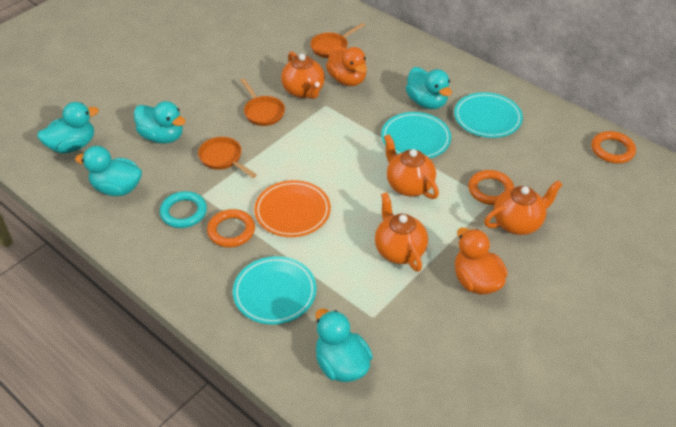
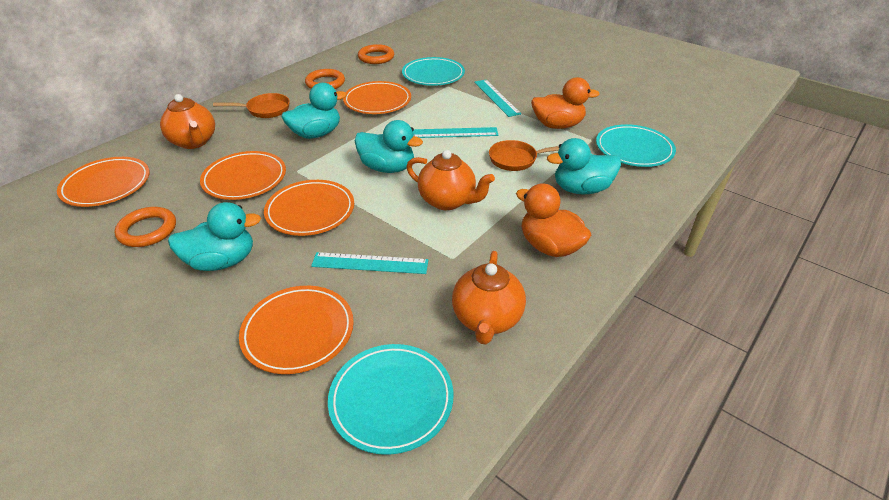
orange pan: 3 -> 2
orange plate: 1 -> 5
orange teapot: 4 -> 3
turquoise duck: 5 -> 4
turquoise ring: 1 -> 0
turquoise ruler: 0 -> 3

